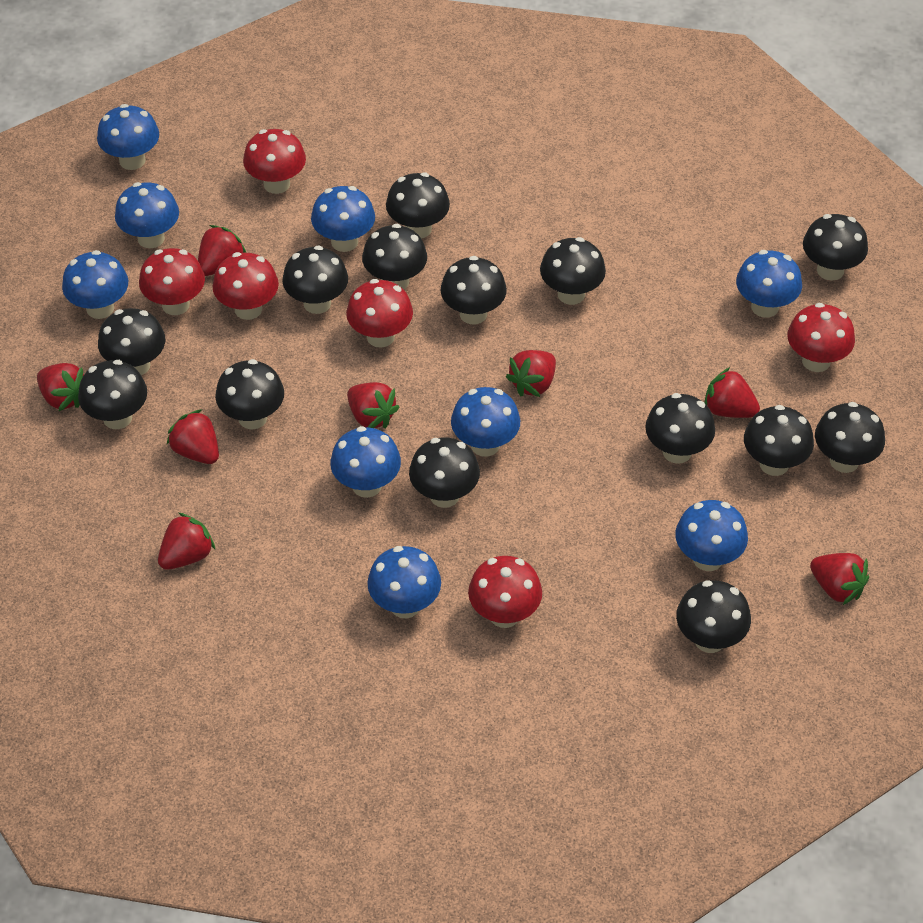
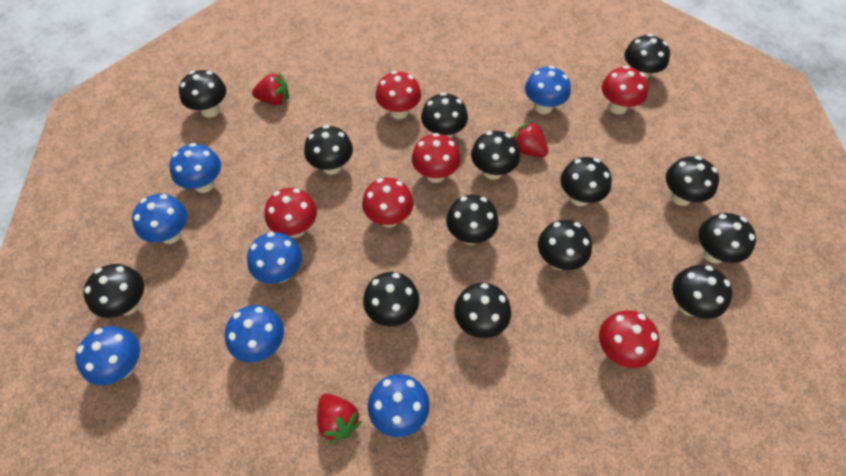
blue mushroom: 9 -> 7
red strawberry: 8 -> 3

